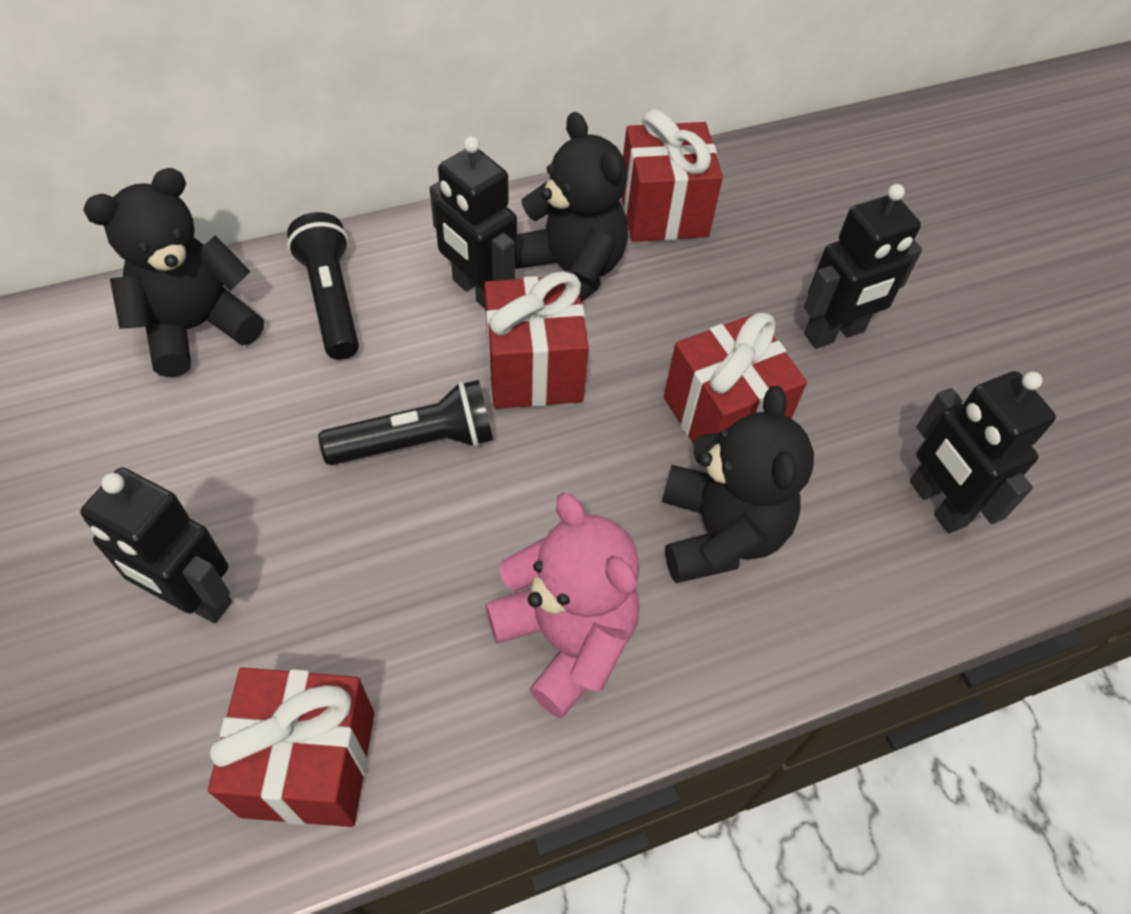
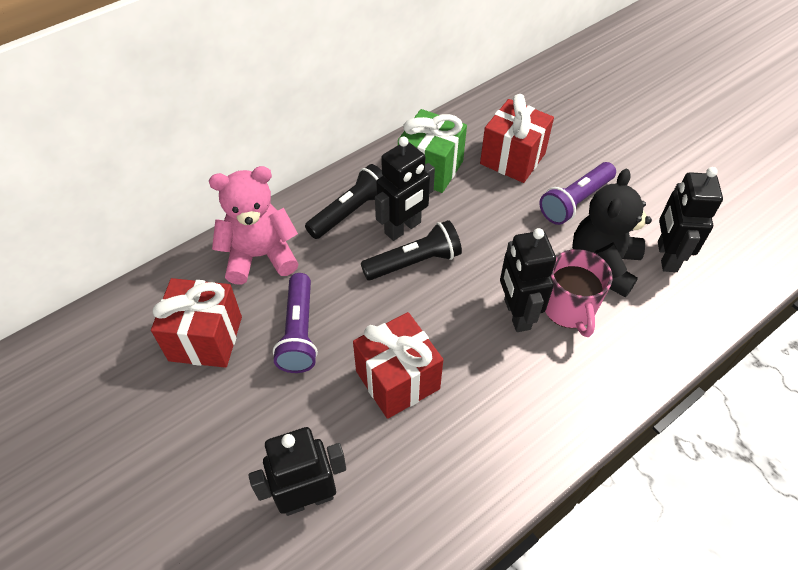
black teddy bear: 3 -> 1
green gift: 0 -> 1
pink mug: 0 -> 1
purple flashlight: 0 -> 2
red gift: 4 -> 3

